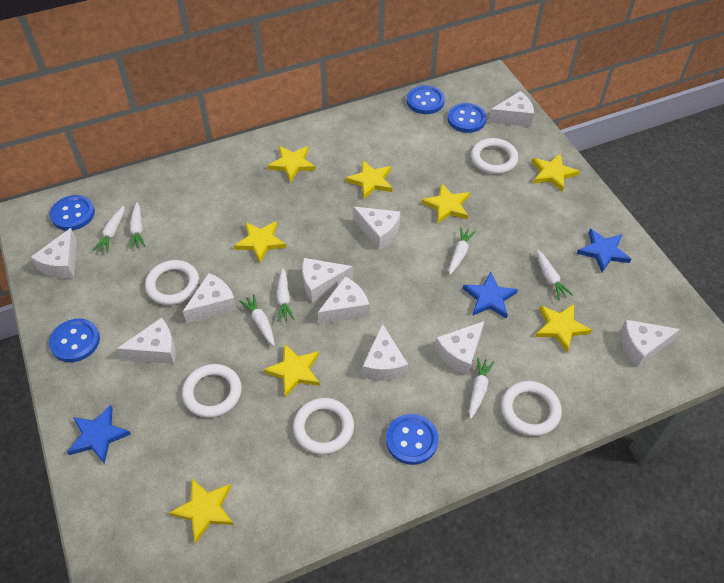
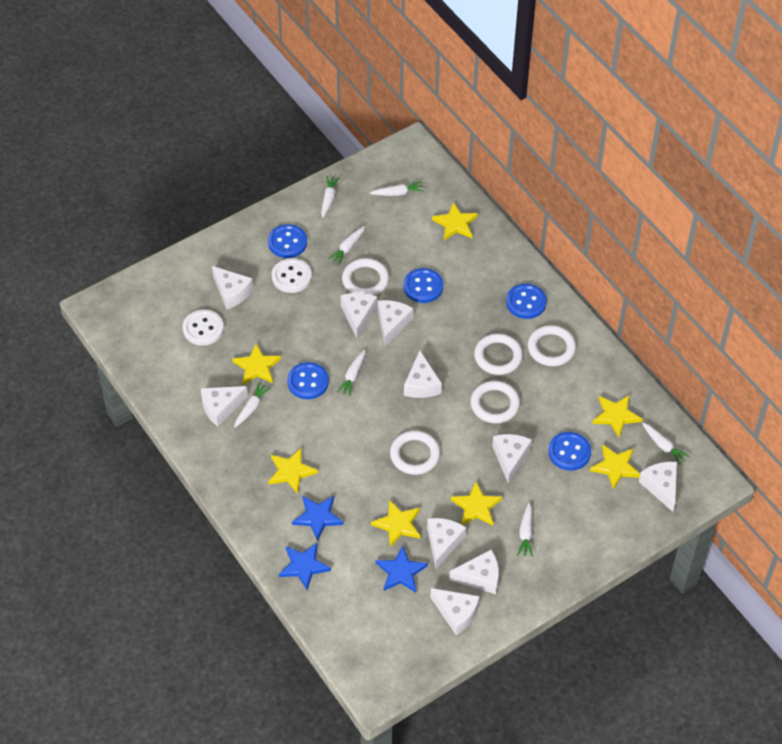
white button: 0 -> 2
yellow star: 8 -> 7

